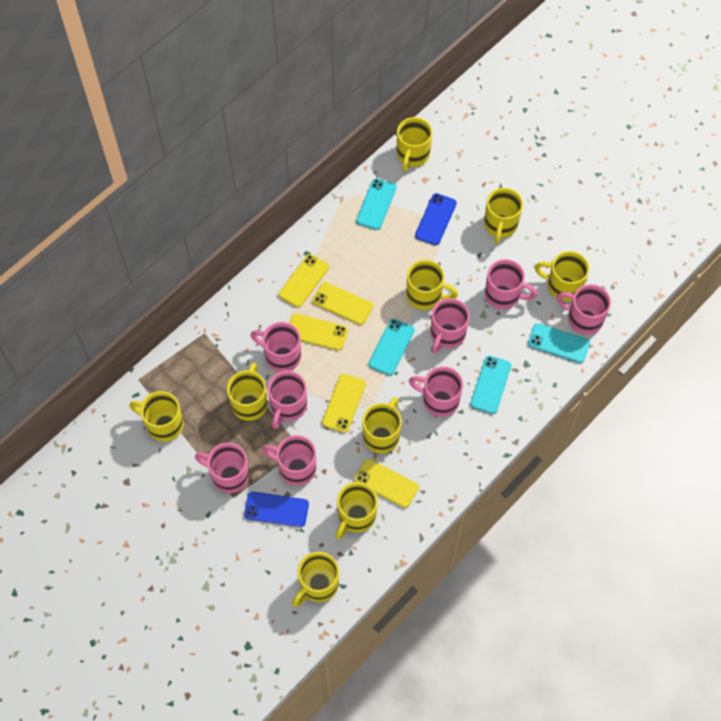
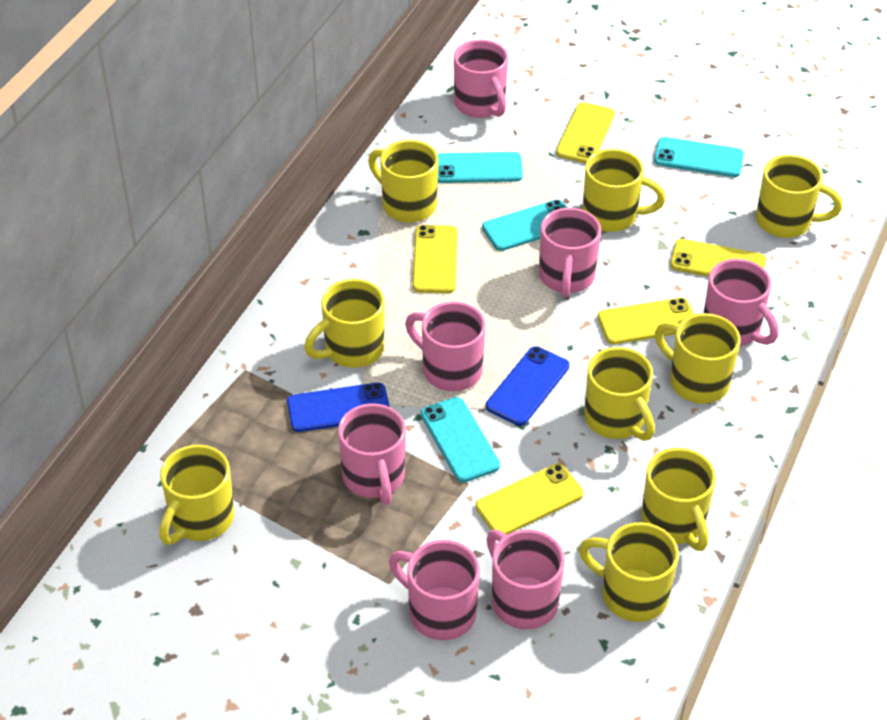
pink mug: 8 -> 7

